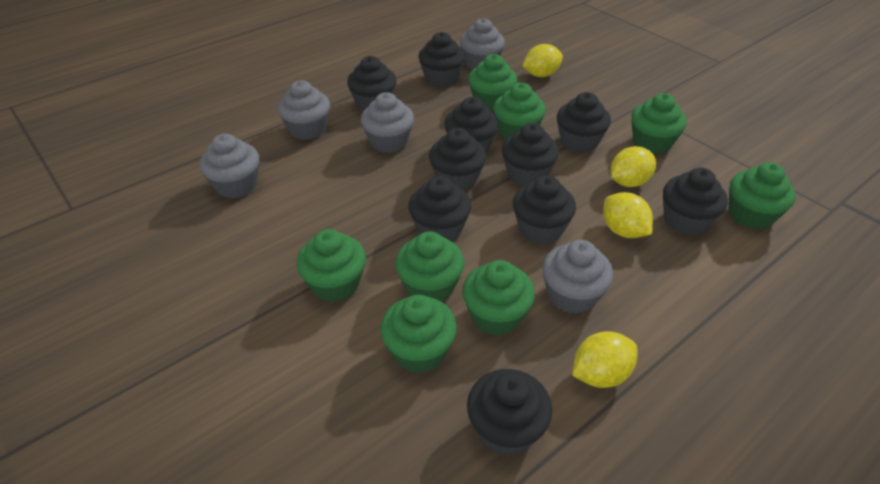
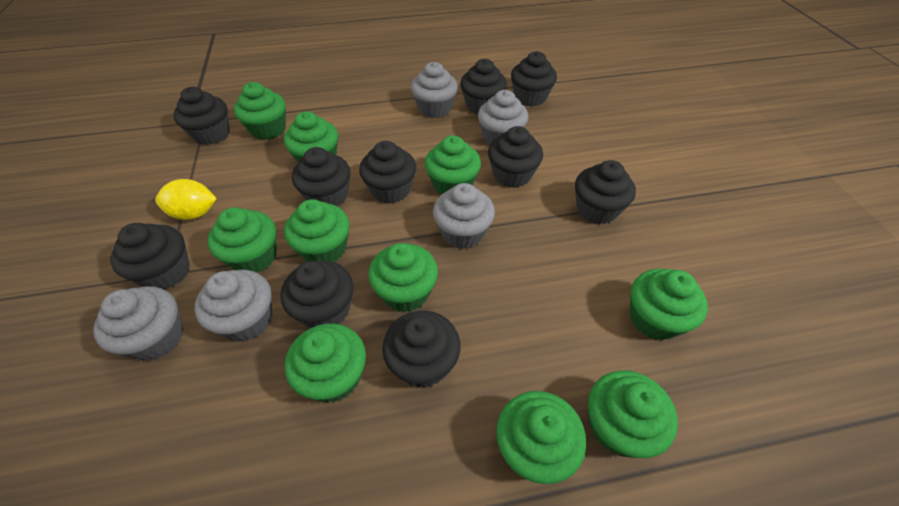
green cupcake: 8 -> 10
yellow lemon: 4 -> 1

